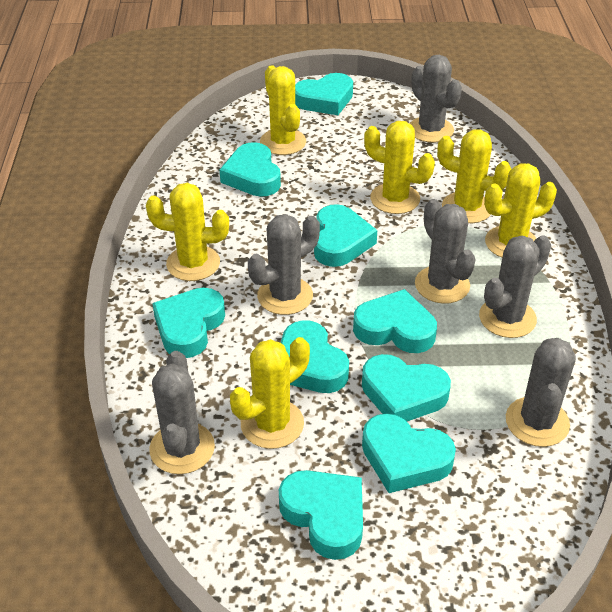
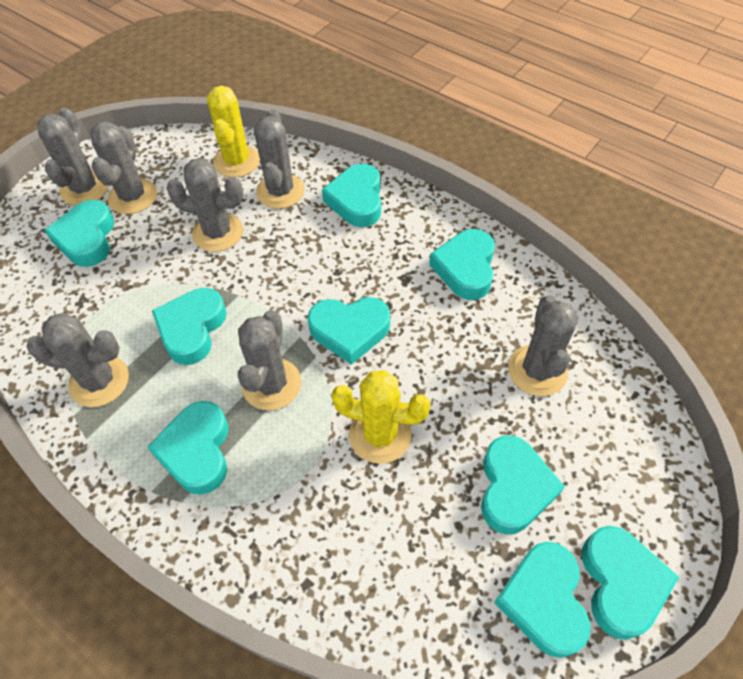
grey cactus: 6 -> 7
yellow cactus: 6 -> 2

